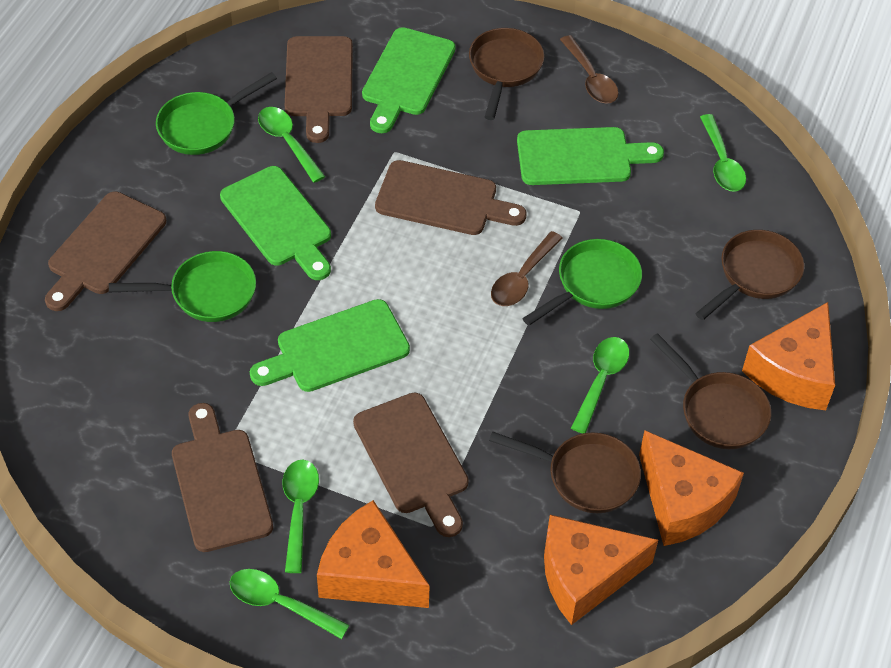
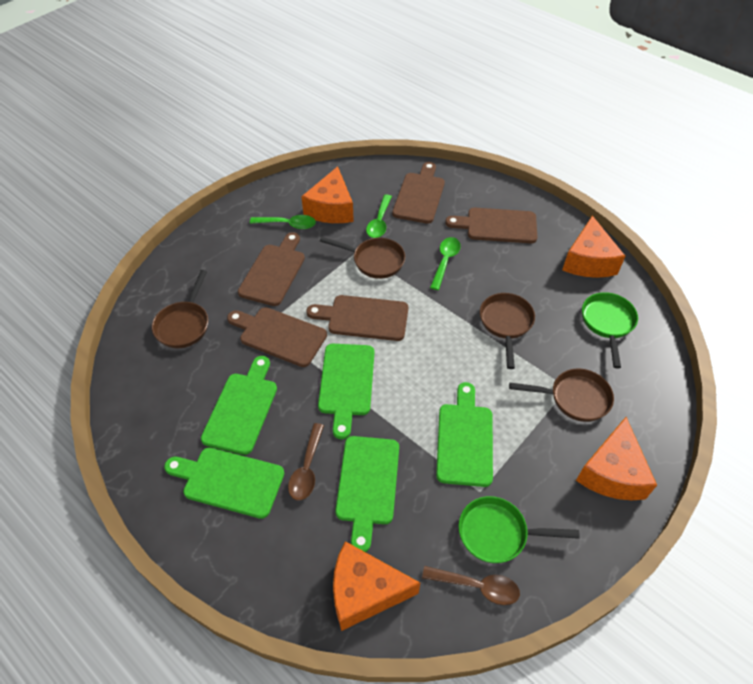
green cutting board: 4 -> 5
green pan: 3 -> 2
green spoon: 5 -> 3

